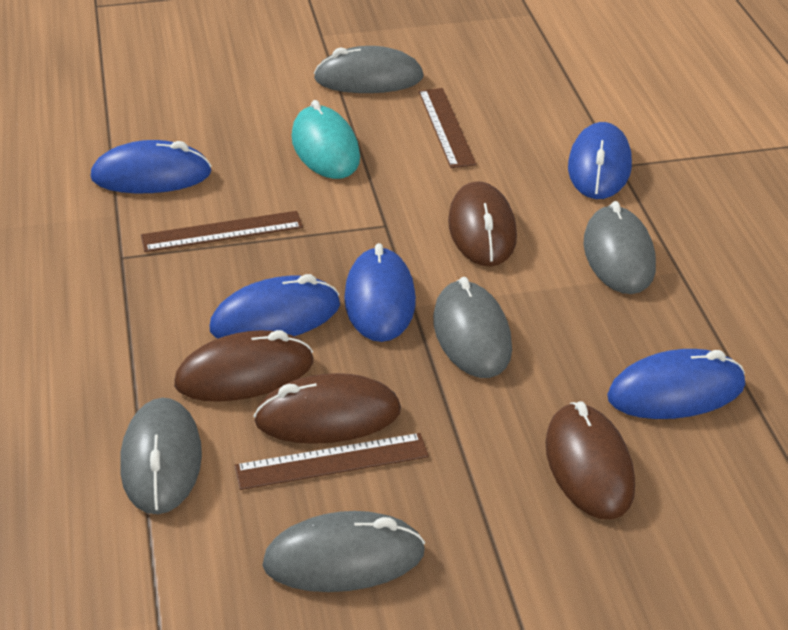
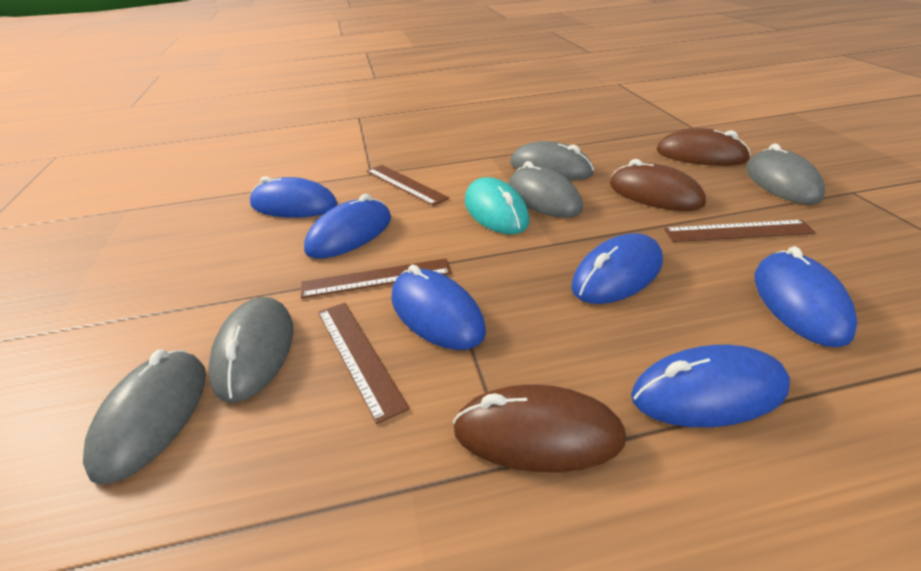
blue mouse: 5 -> 6
brown mouse: 4 -> 3
brown ruler: 3 -> 4

